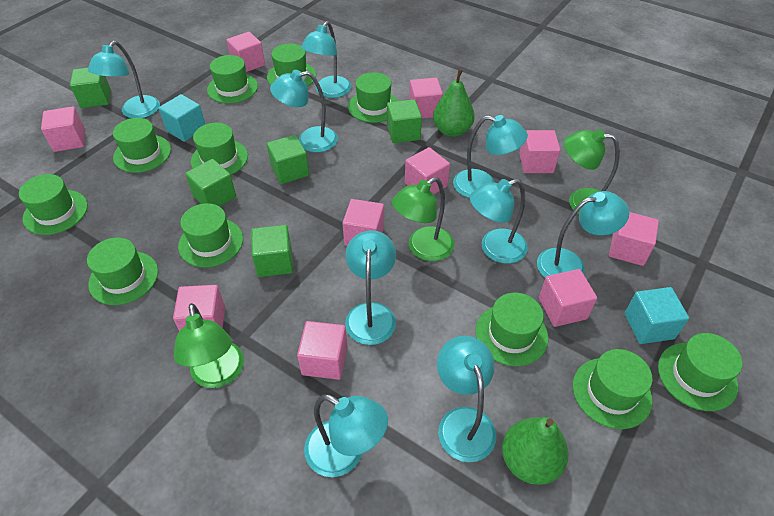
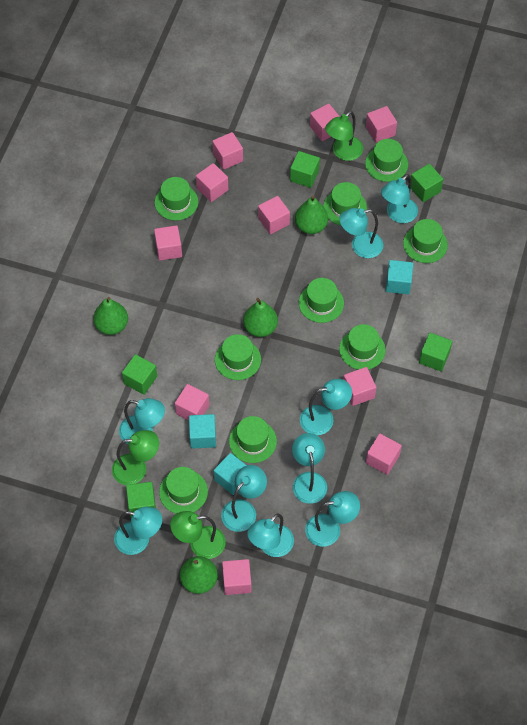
green hat: 11 -> 9
green pear: 2 -> 4
turquoise cube: 2 -> 3

